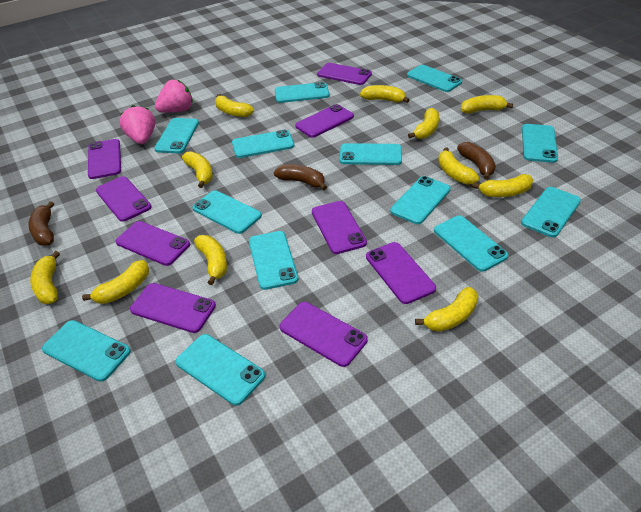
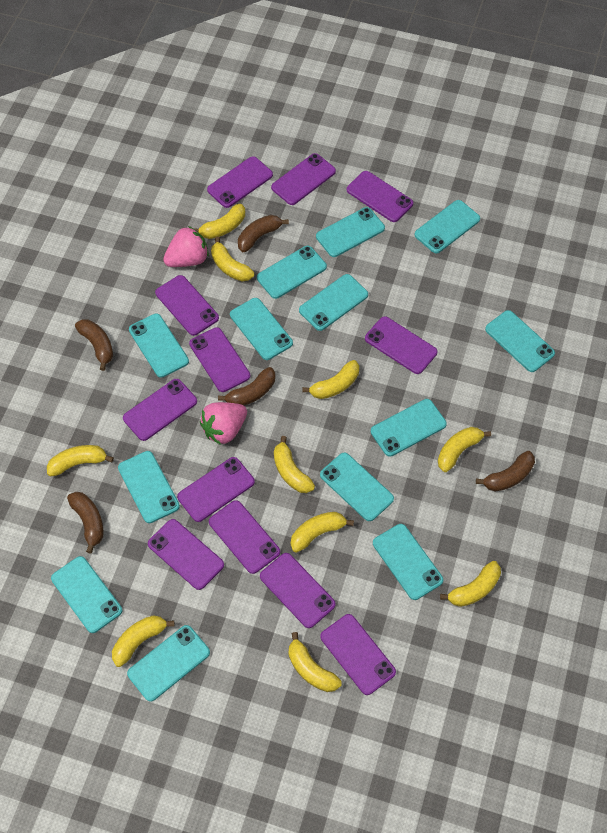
brown banana: 3 -> 5
purple phone: 9 -> 12
yellow banana: 11 -> 10

